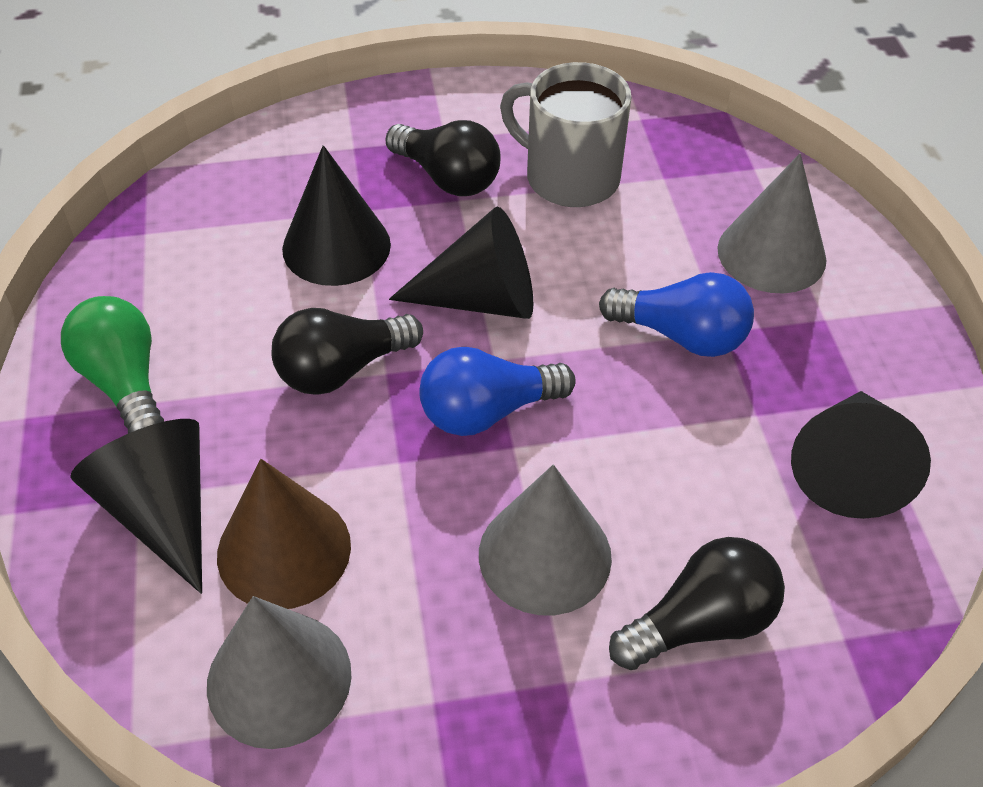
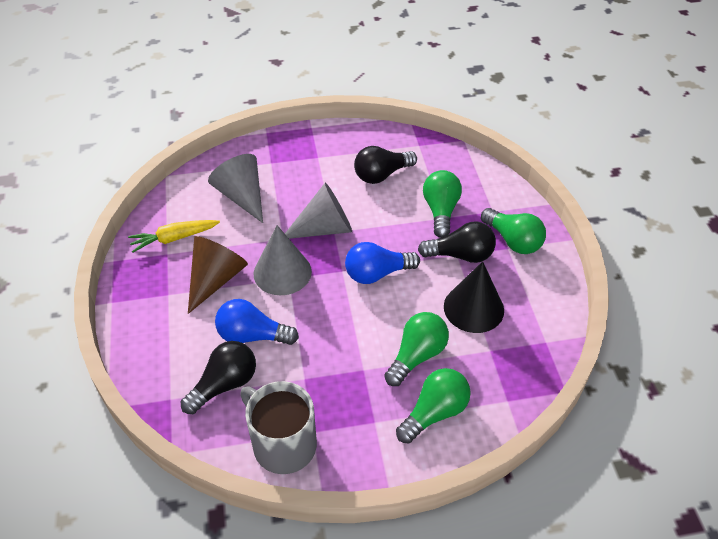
black cone: 4 -> 1
green light bulb: 1 -> 4
yellow carrot: 0 -> 1

